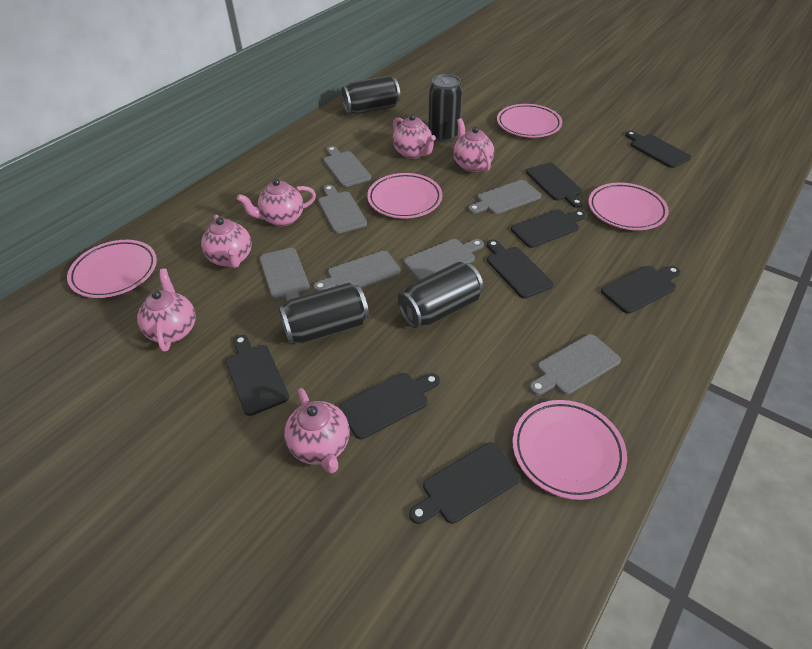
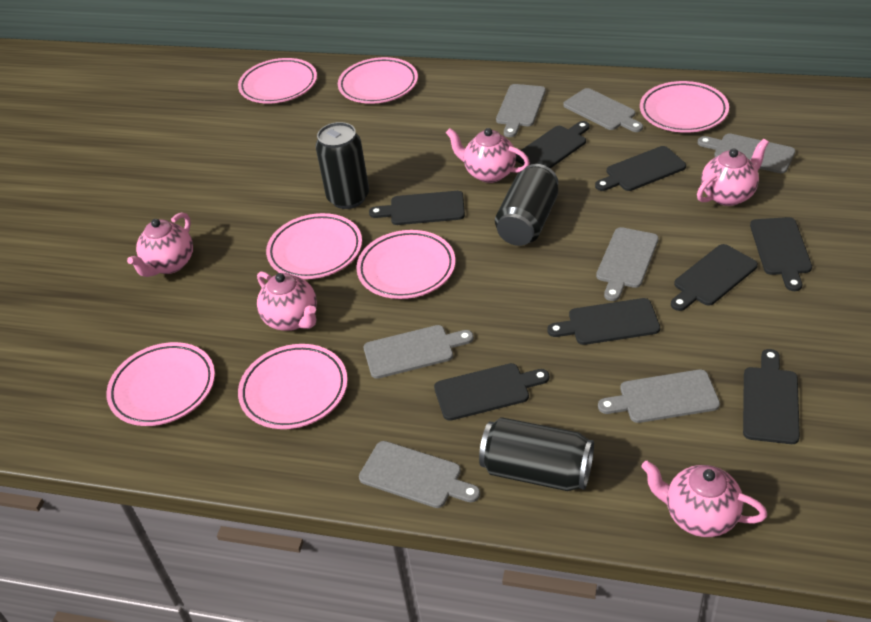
black can: 4 -> 3
pink plate: 5 -> 7
pink teapot: 6 -> 5

